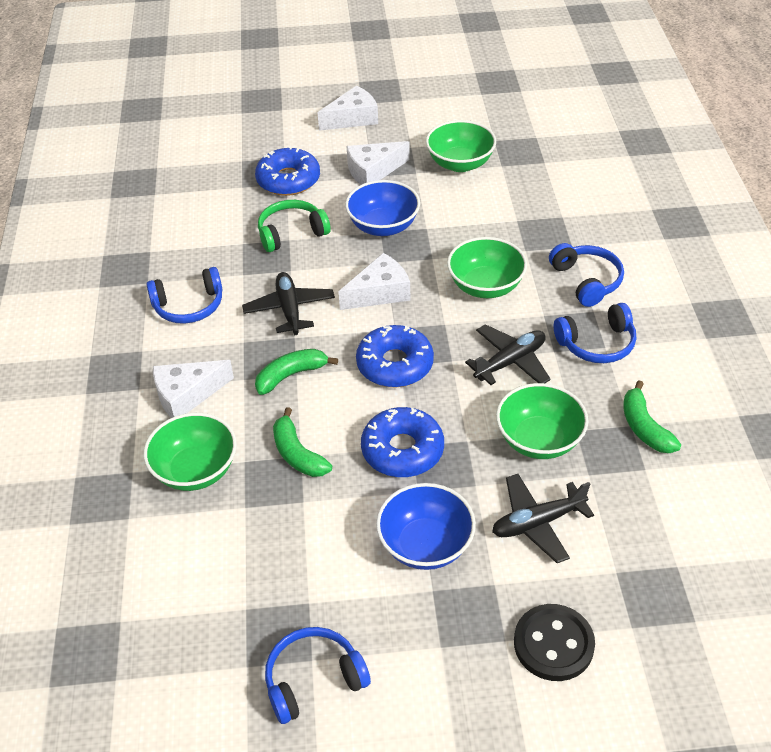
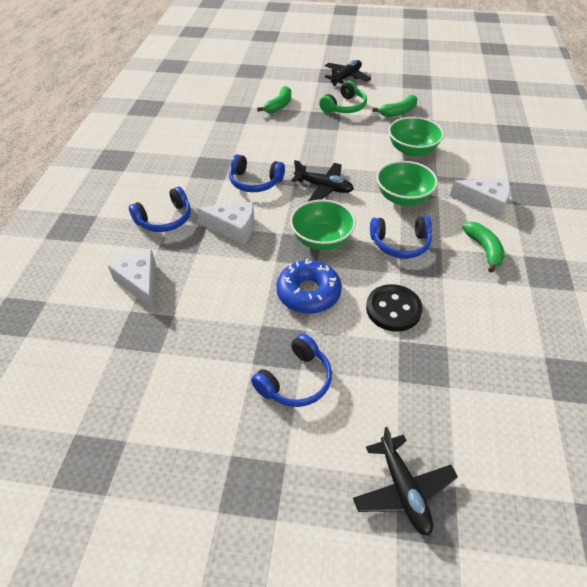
blue bowl: 2 -> 0
blue donut: 3 -> 1
green bowl: 4 -> 3
white cheese: 4 -> 3

